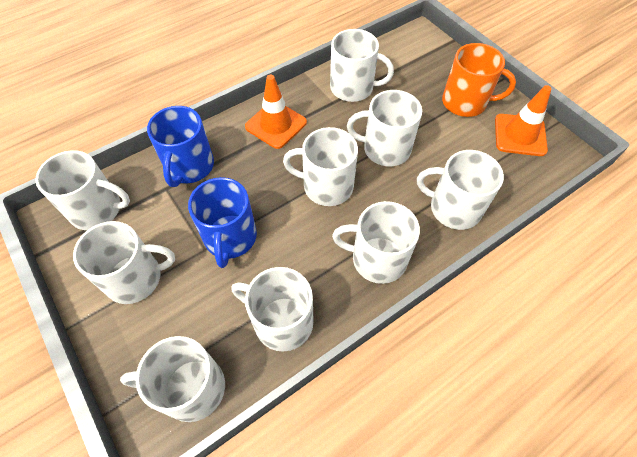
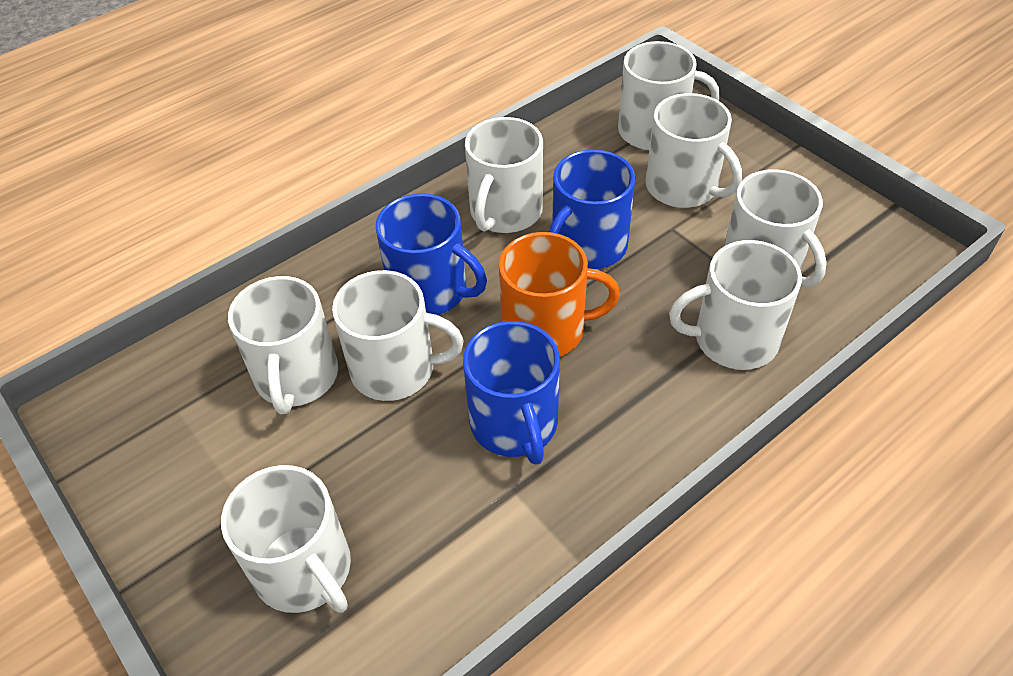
blue mug: 2 -> 3
orange traffic cone: 2 -> 0
white mug: 9 -> 8

